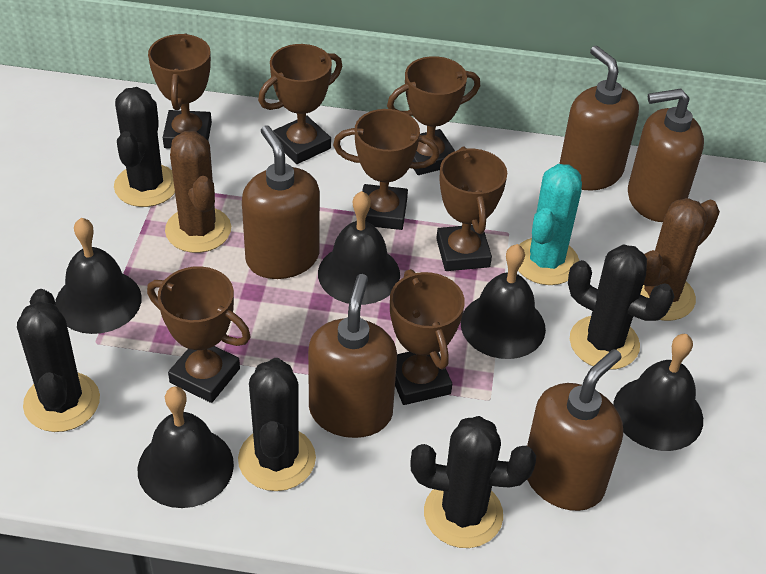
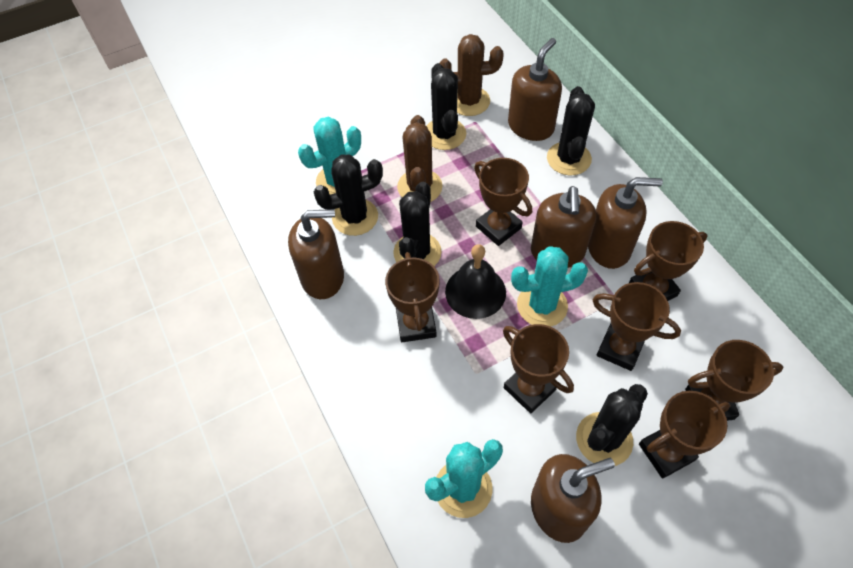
black bell: 5 -> 1
turquoise cactus: 1 -> 3

